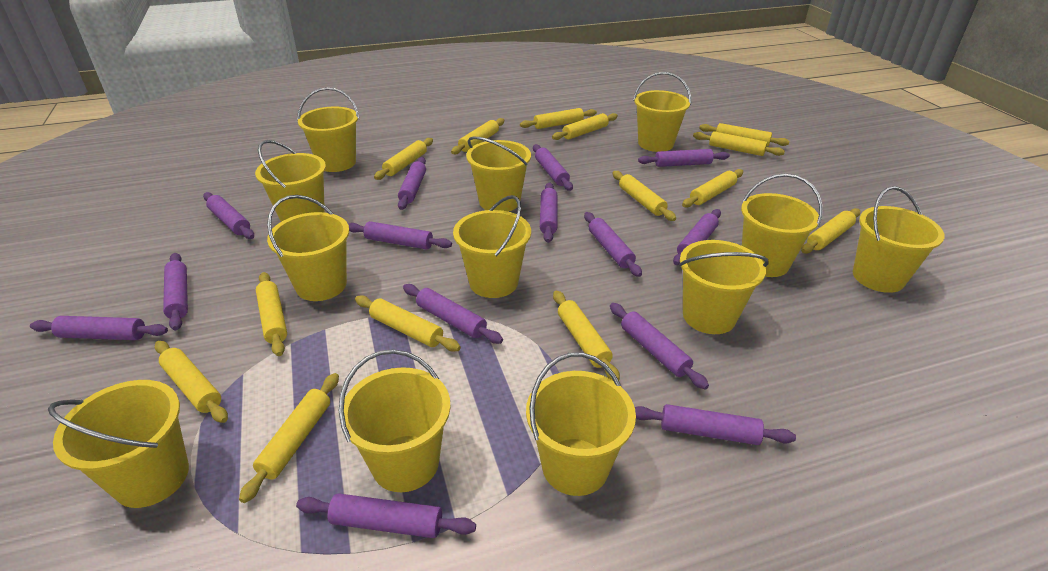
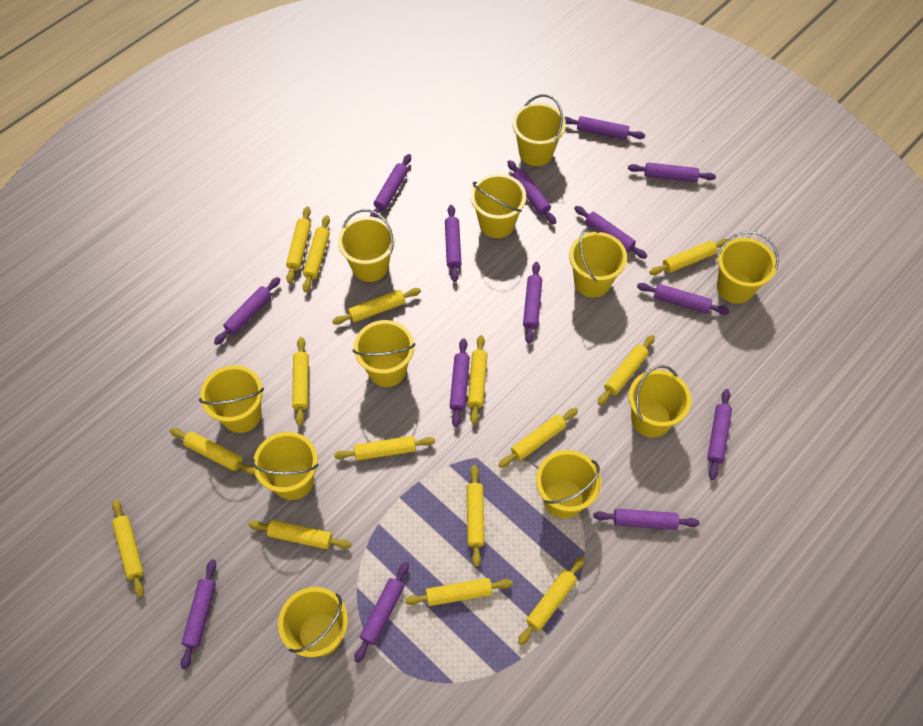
yellow bucket: 12 -> 11
yellow rolling pin: 14 -> 15

